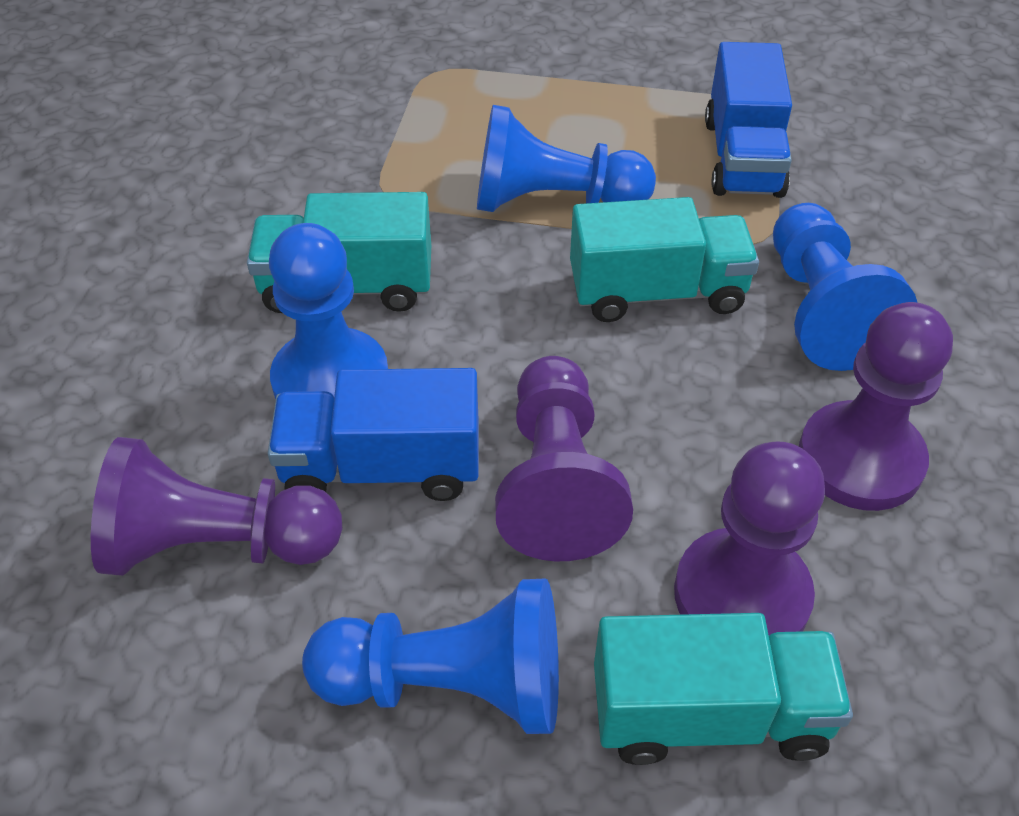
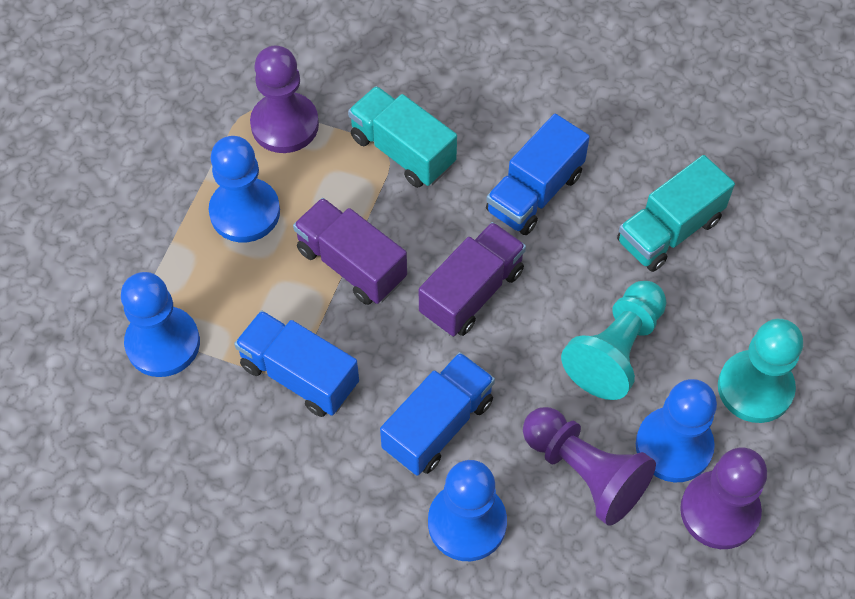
blue truck: 2 -> 3
purple pawn: 4 -> 3
purple truck: 0 -> 2
turquoise pawn: 0 -> 2
turquoise truck: 3 -> 2

